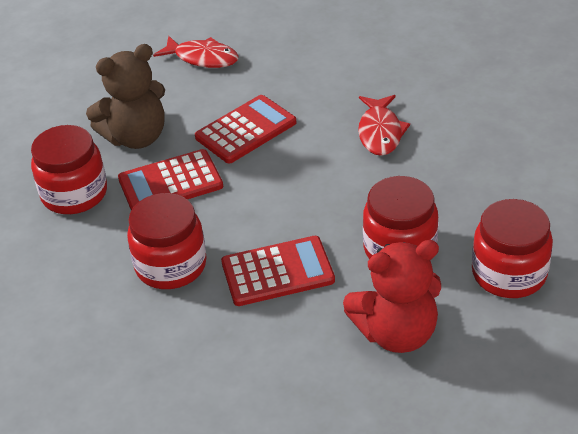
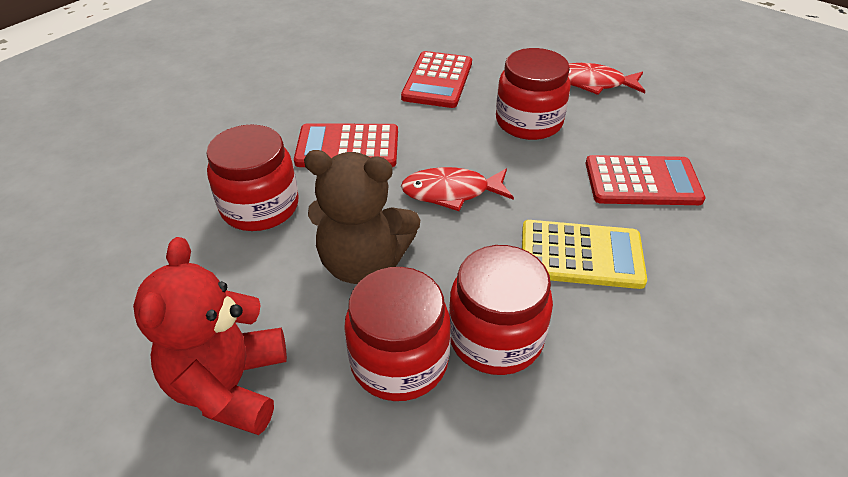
yellow calculator: 0 -> 1

